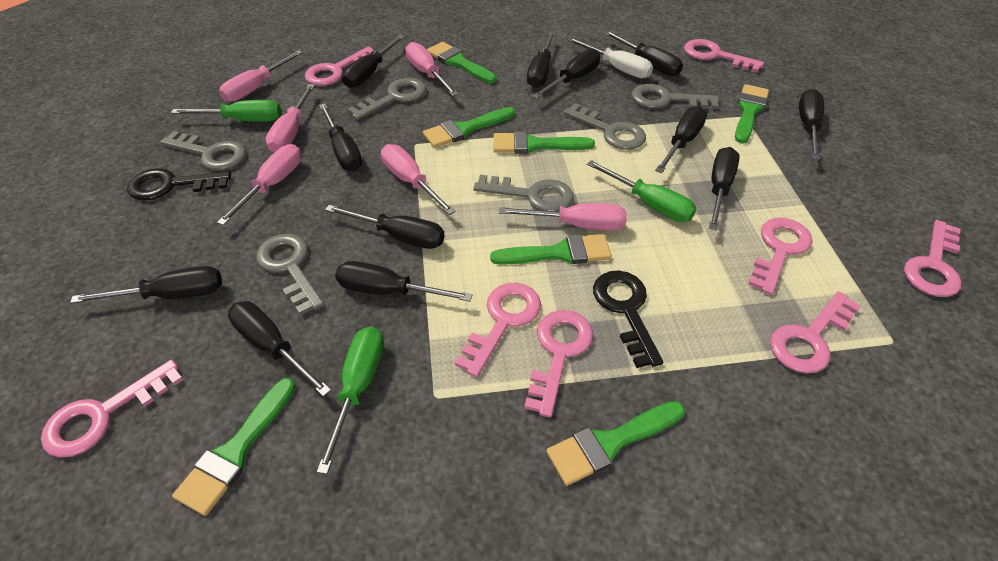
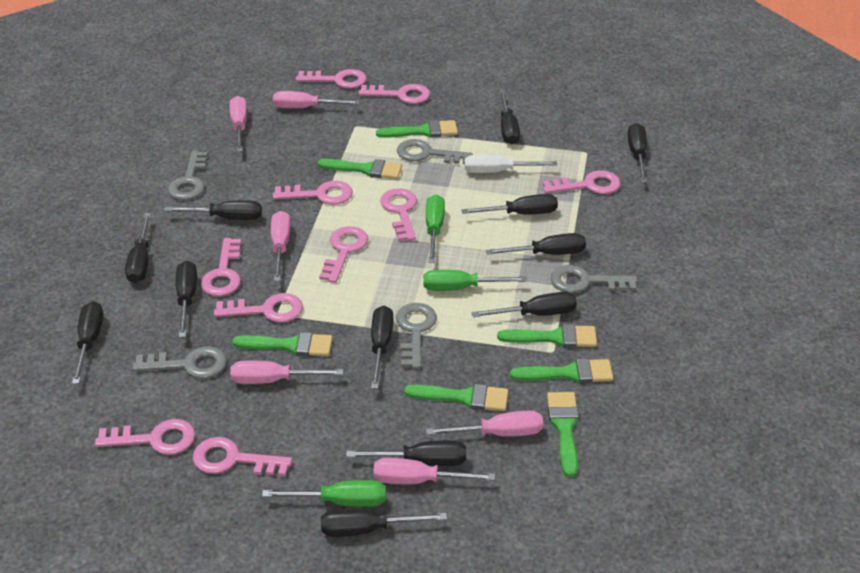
black key: 2 -> 0
grey key: 6 -> 5
pink key: 8 -> 10

